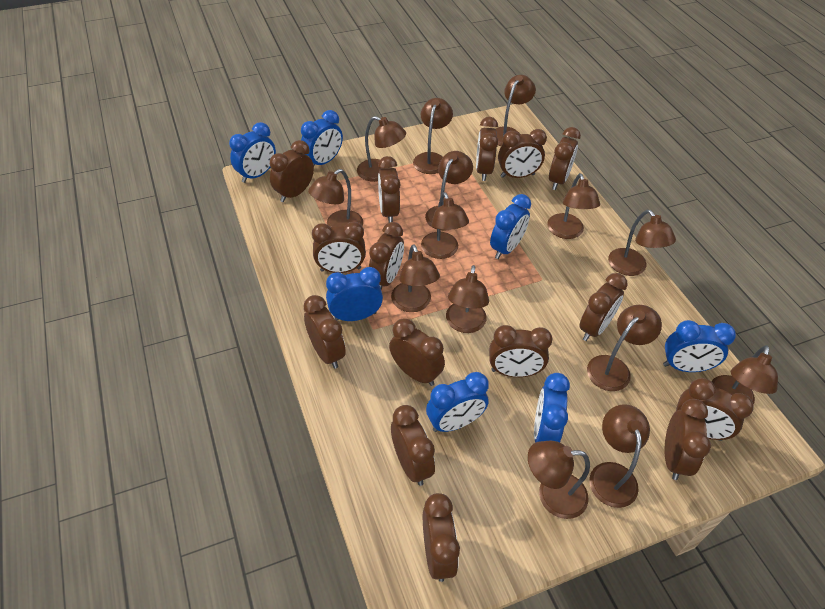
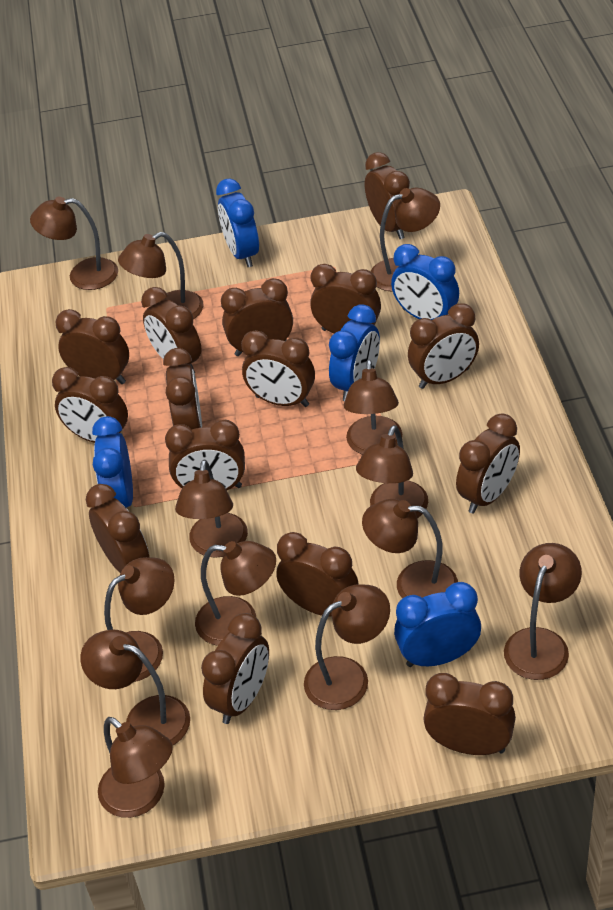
blue clock: 7 -> 5
brown lamp: 14 -> 13

